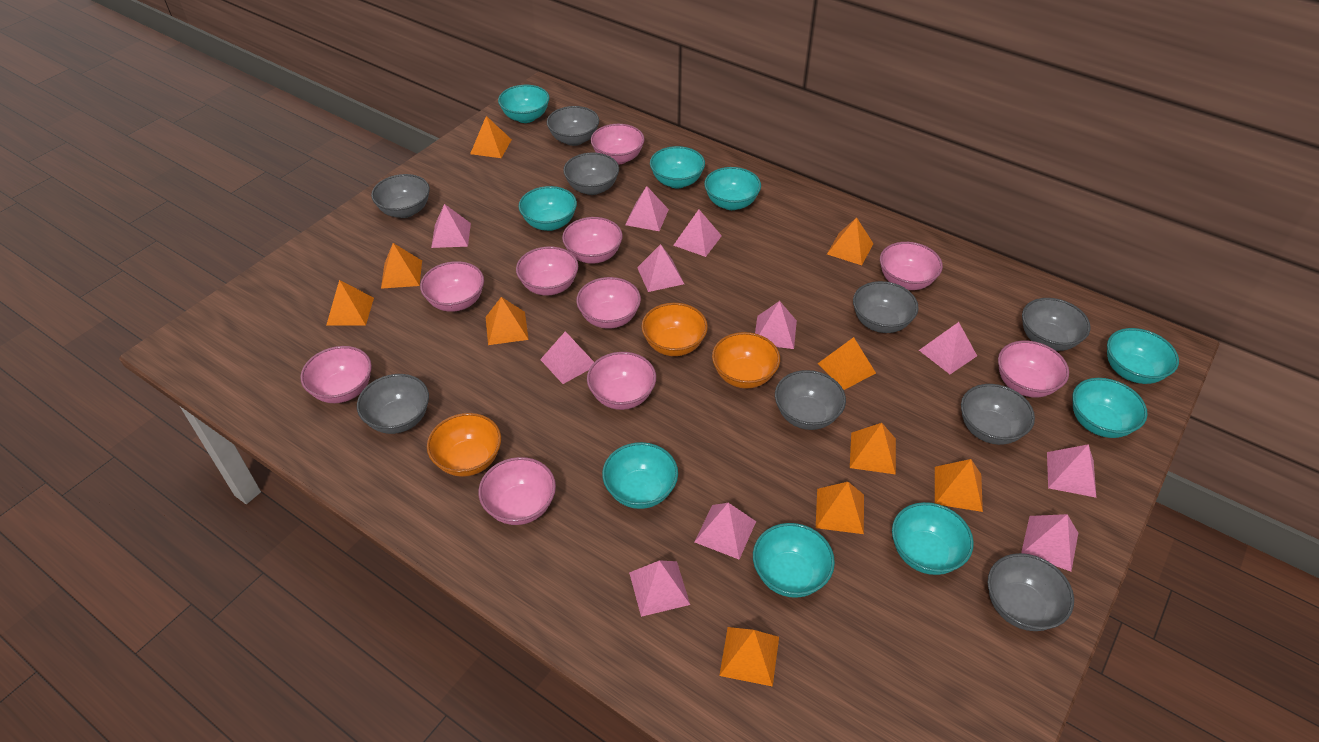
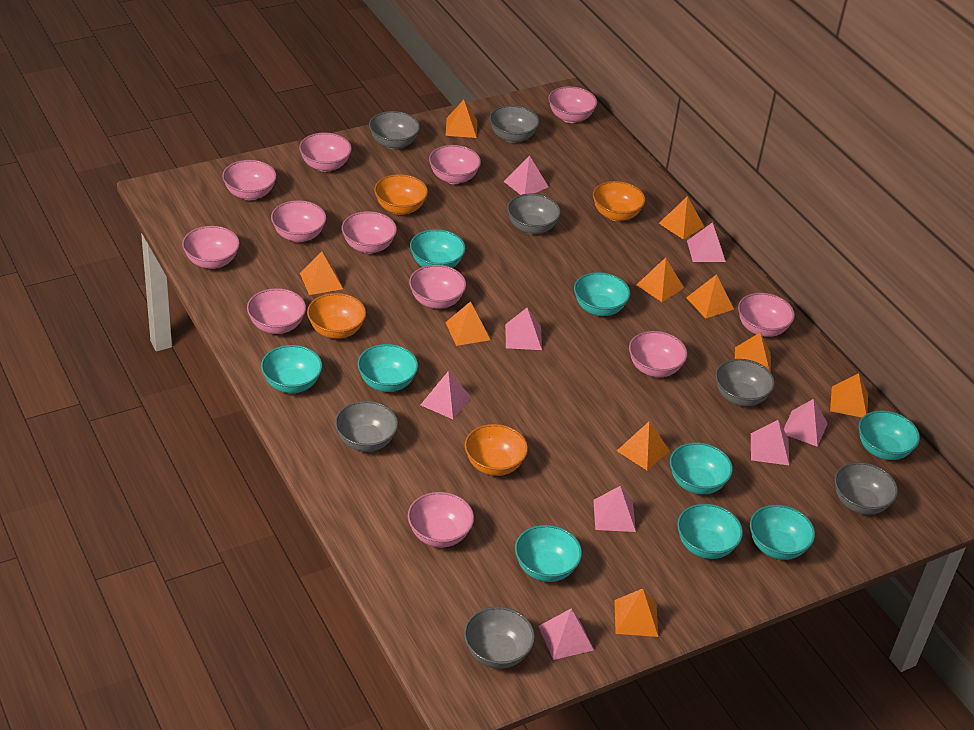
grey bowl: 9 -> 7
orange bowl: 3 -> 4
pink bowl: 10 -> 12
pink pyramid: 11 -> 8

